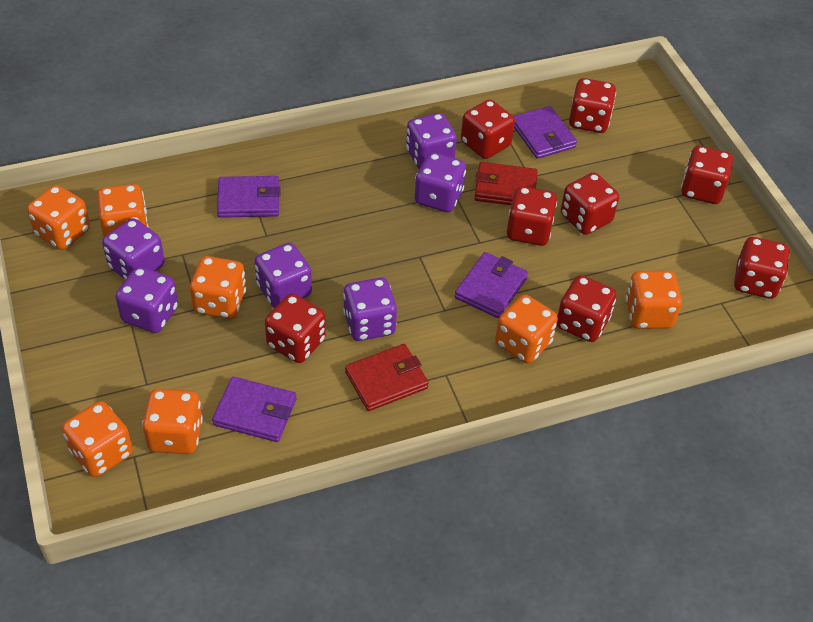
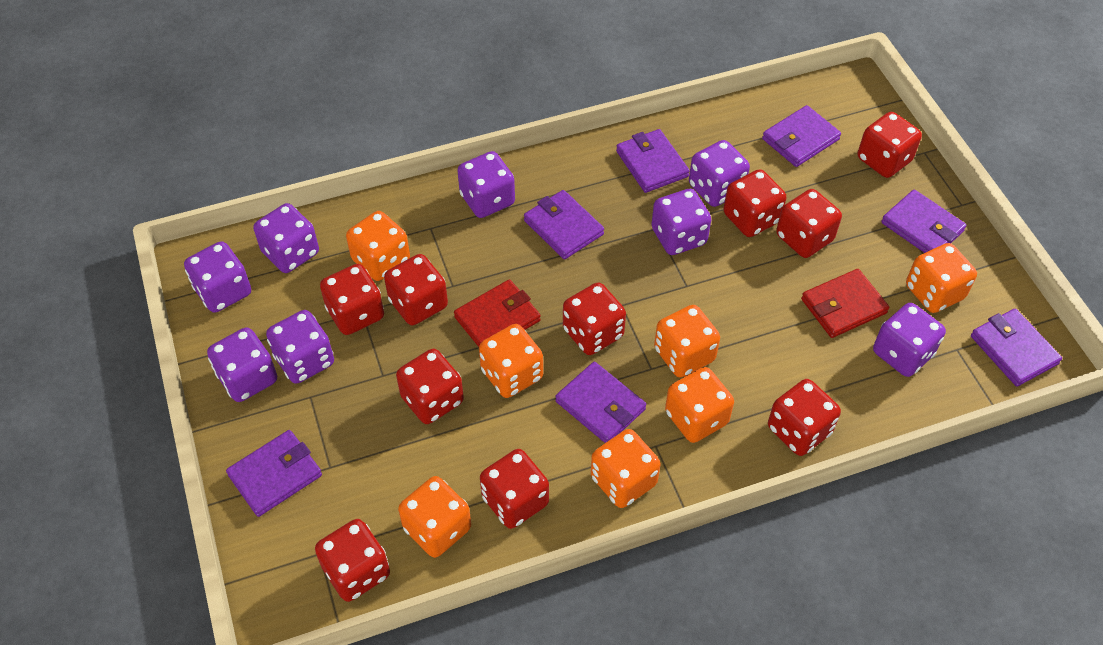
purple dice: 6 -> 8
purple wallet: 4 -> 7
red dice: 8 -> 10

